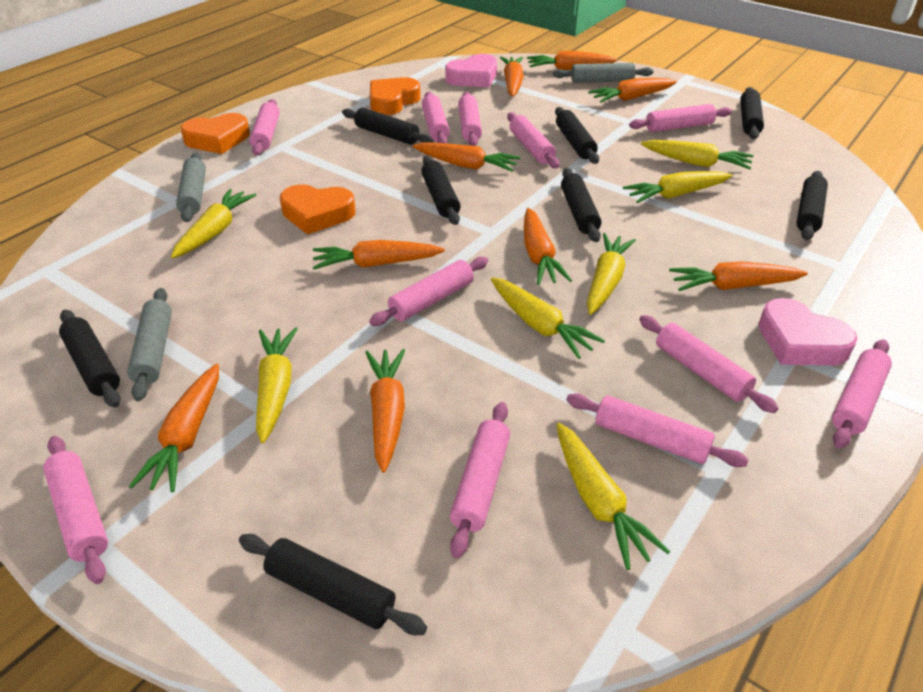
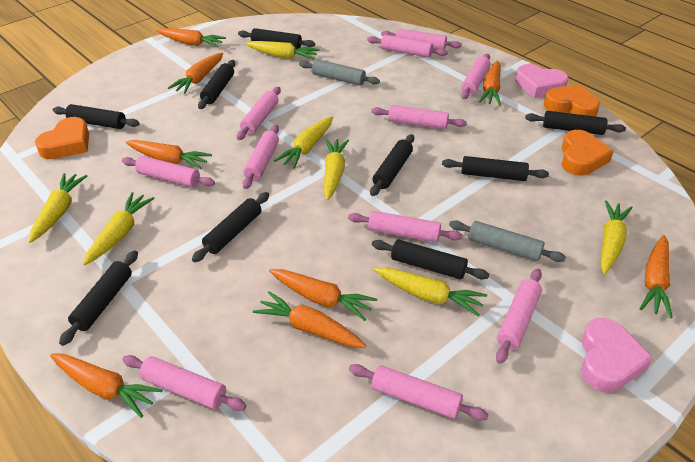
black rolling pin: 8 -> 9
grey rolling pin: 3 -> 2
orange carrot: 9 -> 8

